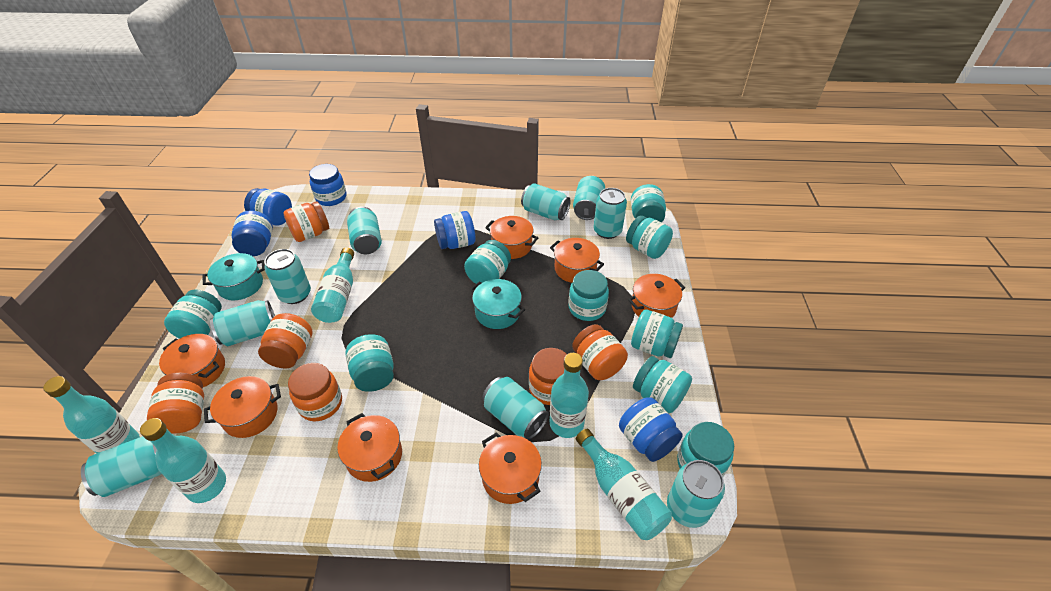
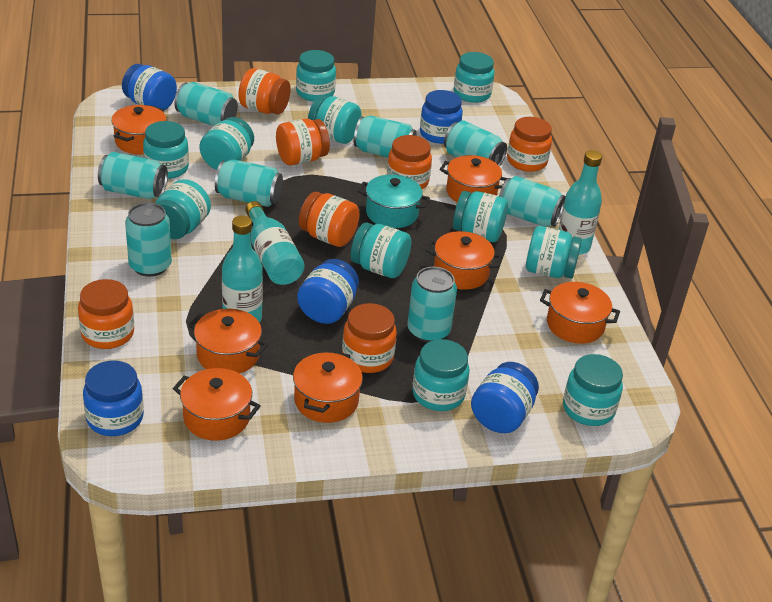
orange jar: 6 -> 7
turquoise bottle: 5 -> 3
turquoise can: 9 -> 8
turquoise jar: 9 -> 11
turquoise pot: 2 -> 1

